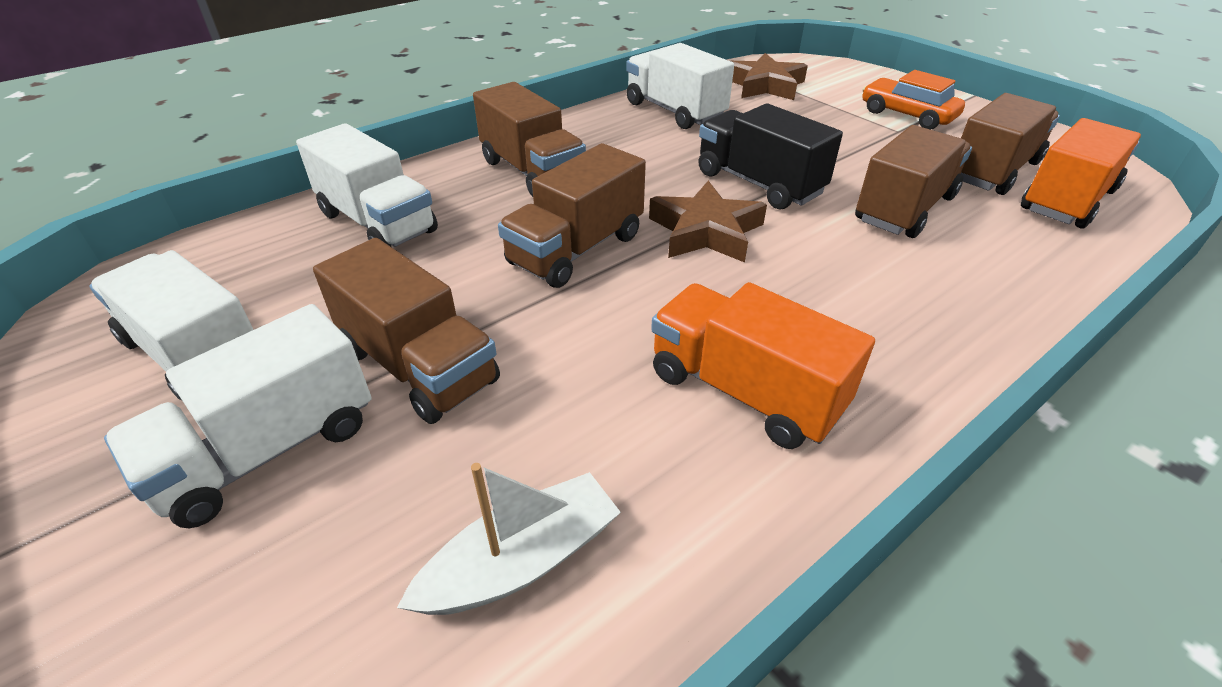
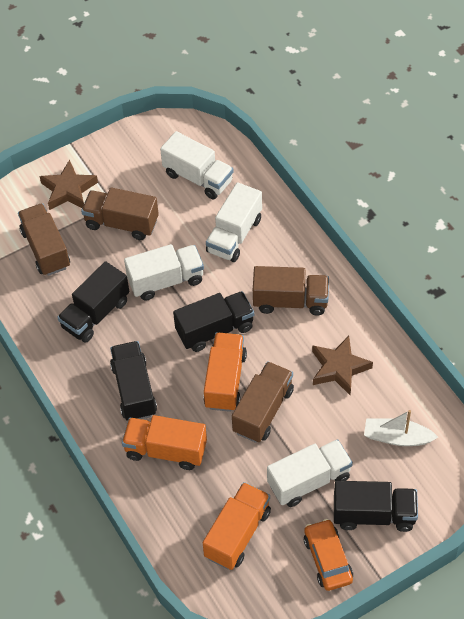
black truck: 1 -> 4
brown truck: 5 -> 4
orange truck: 2 -> 3

